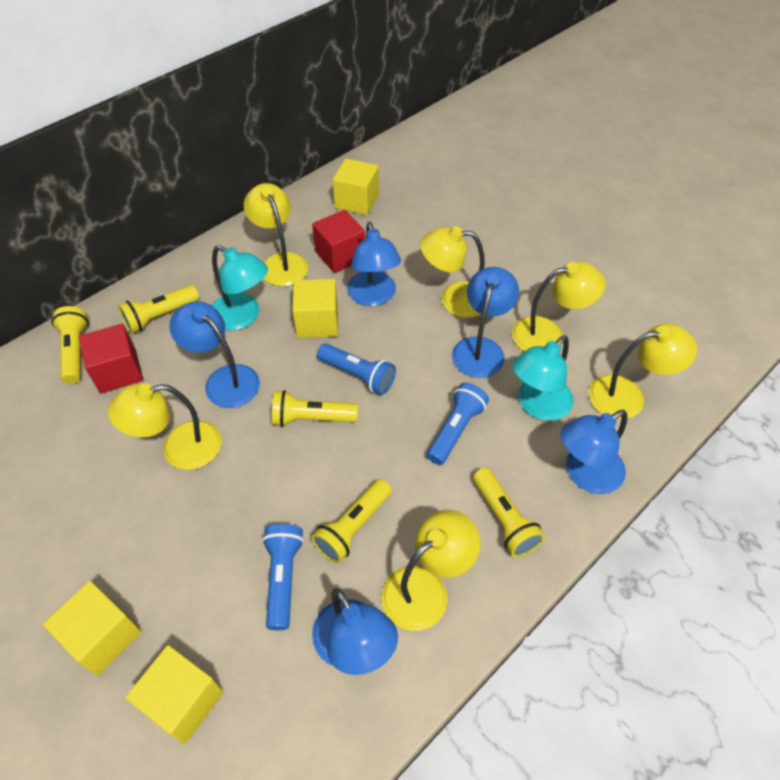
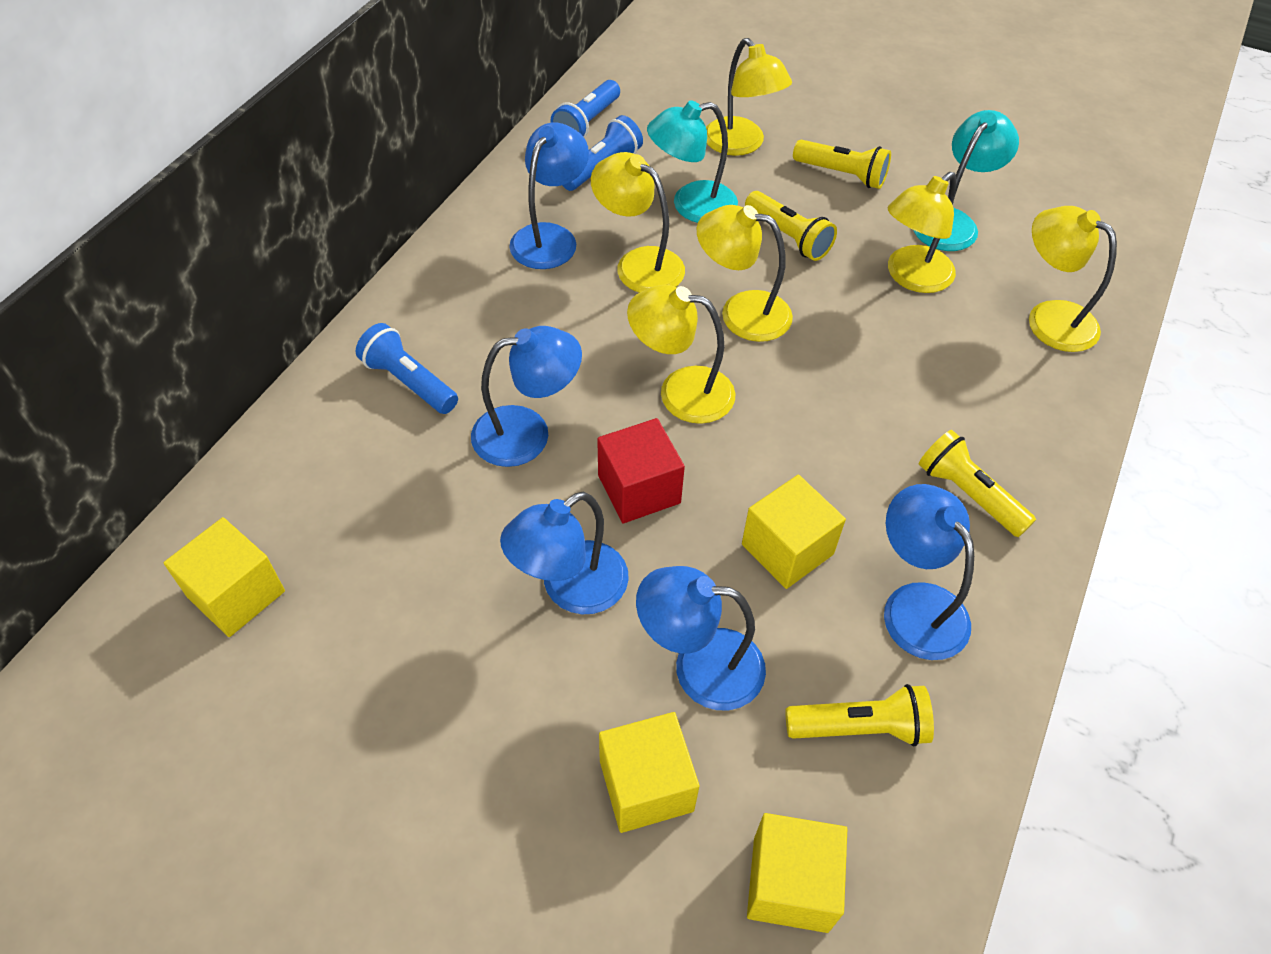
red cube: 2 -> 1
yellow flashlight: 5 -> 4

